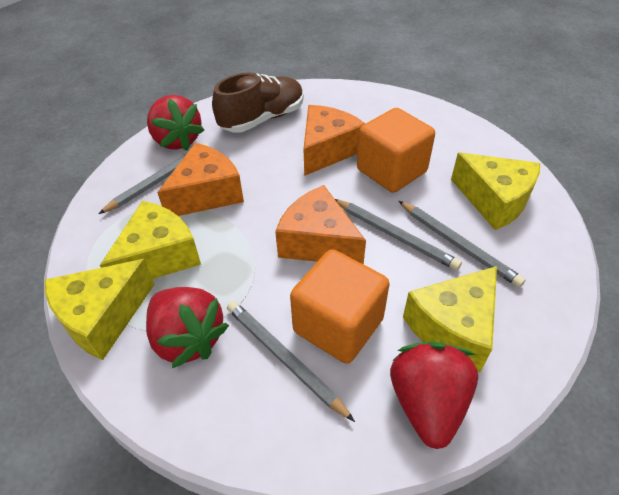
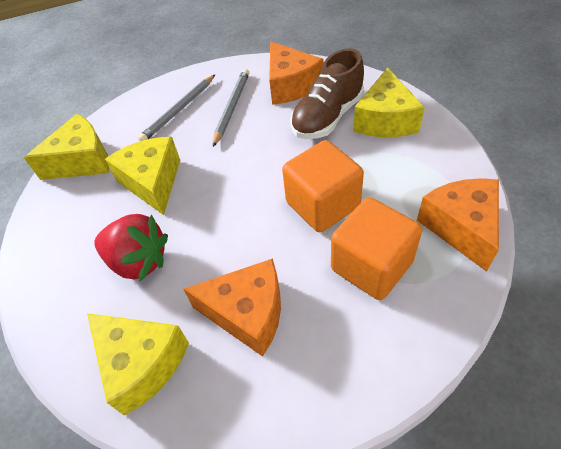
grey pencil: 4 -> 2
red strawberry: 3 -> 1

